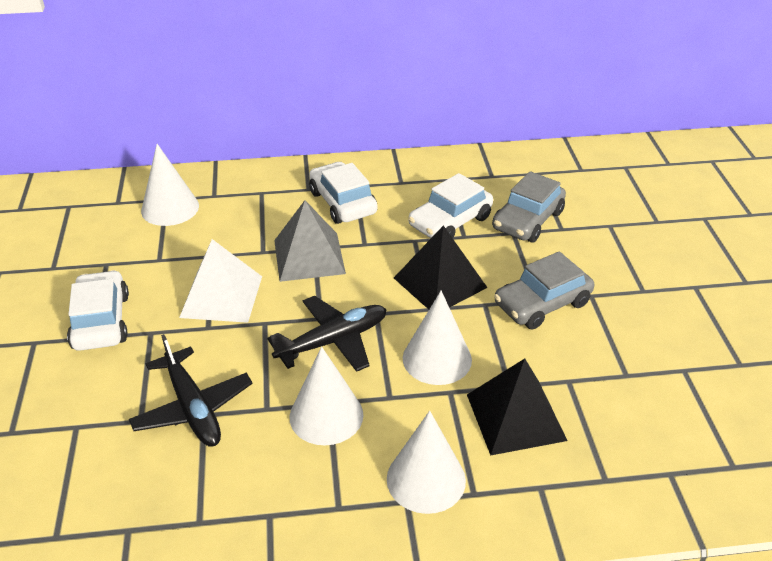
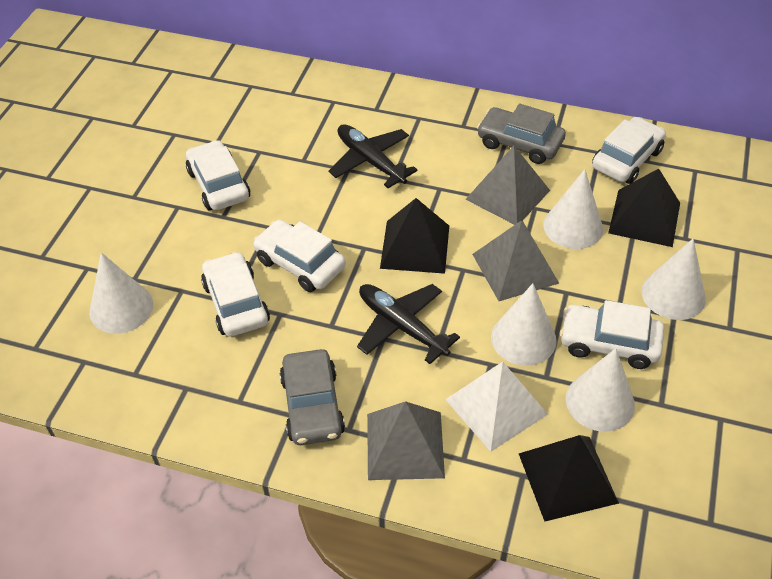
black pyramid: 2 -> 3
grey pyramid: 1 -> 3
white car: 3 -> 5
white cone: 4 -> 5

